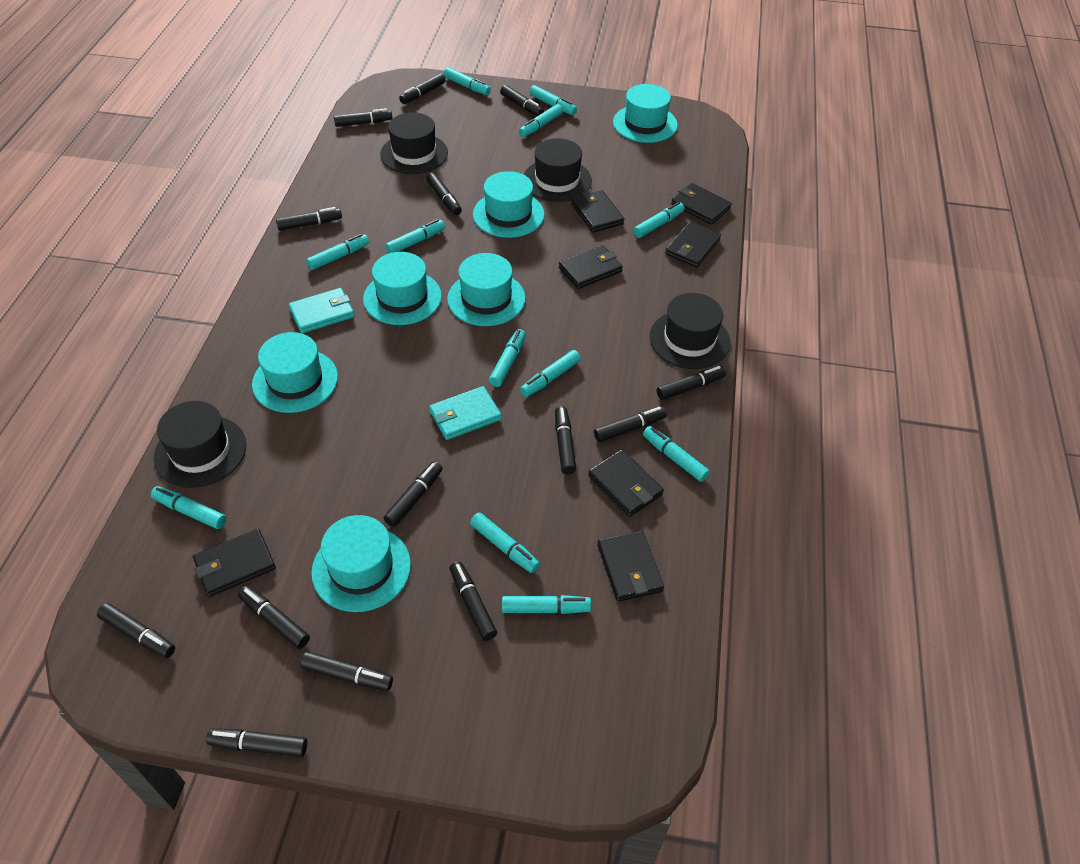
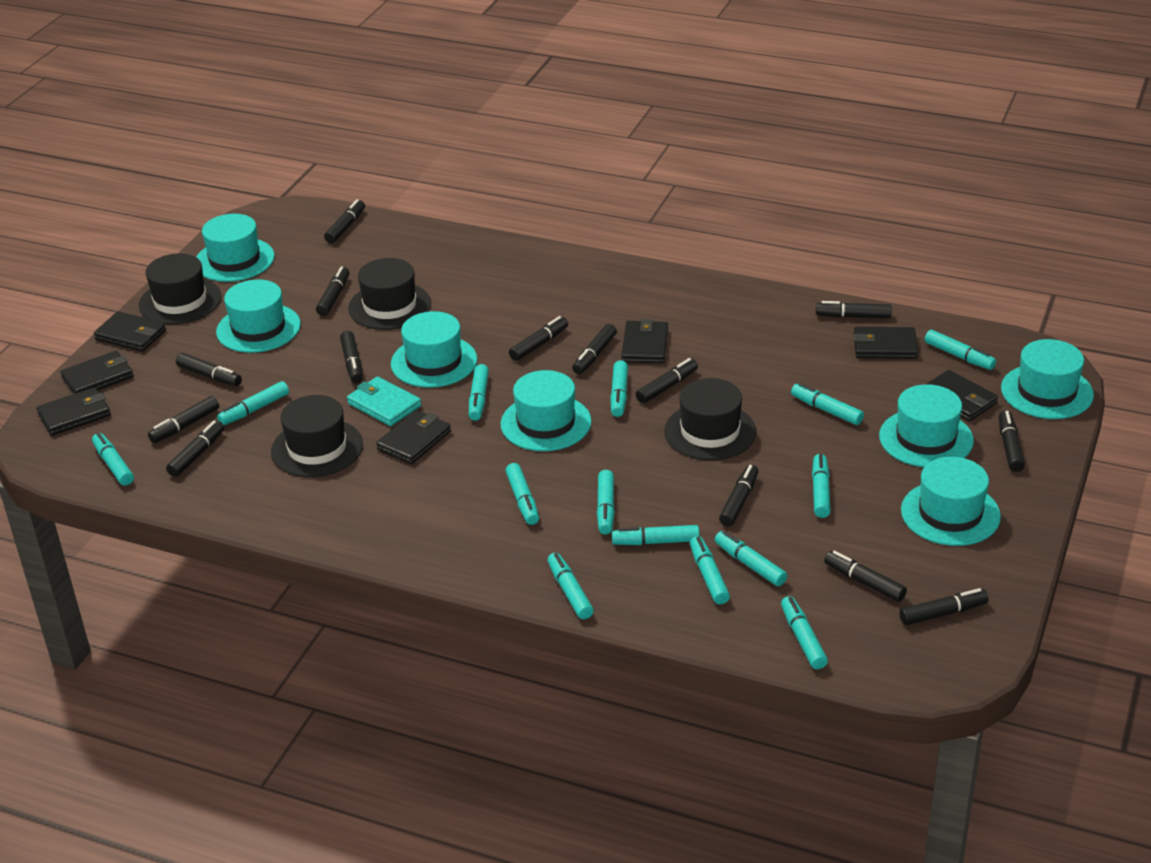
turquoise hat: 6 -> 7
turquoise marker: 12 -> 14
turquoise wallet: 2 -> 1

